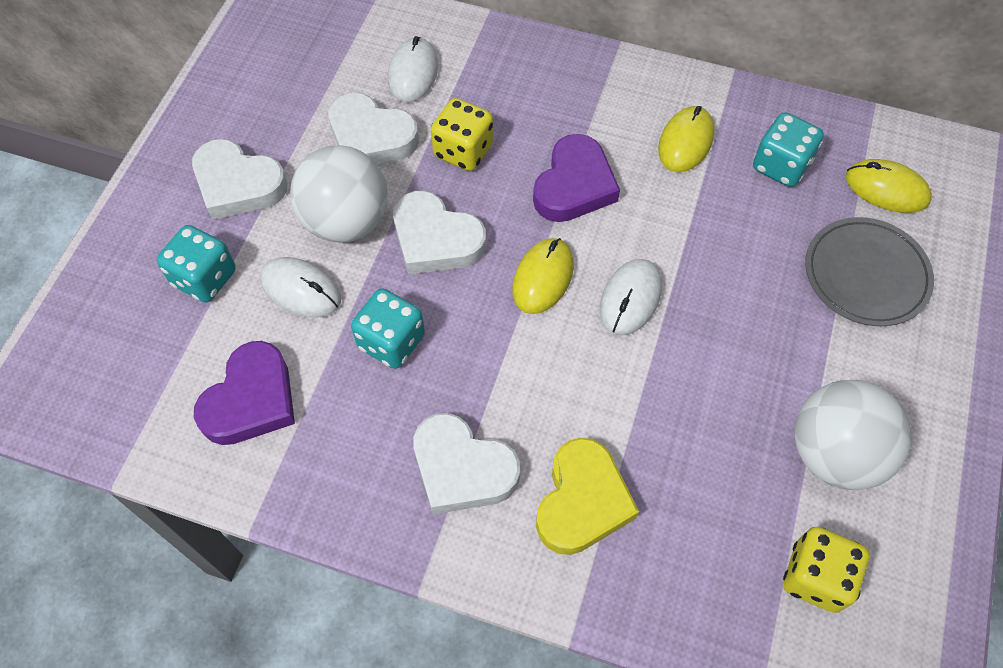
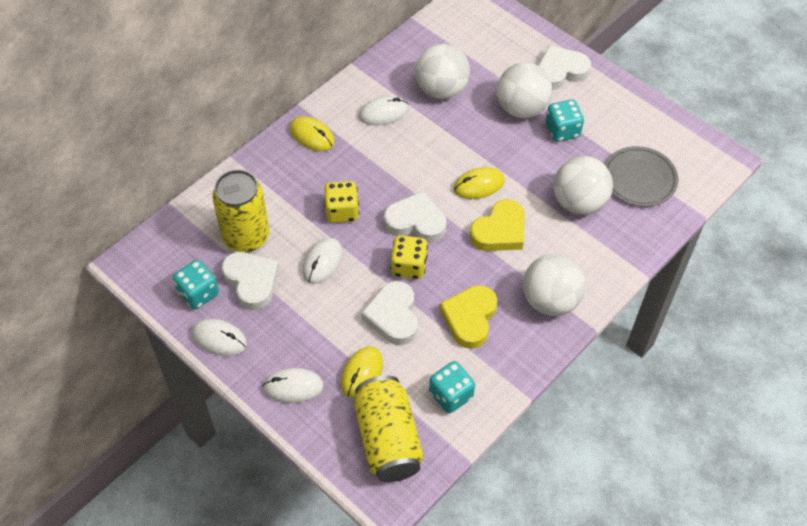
purple heart: 2 -> 0
white ball: 2 -> 4
white mouse: 3 -> 4
yellow can: 0 -> 2
yellow heart: 1 -> 2

